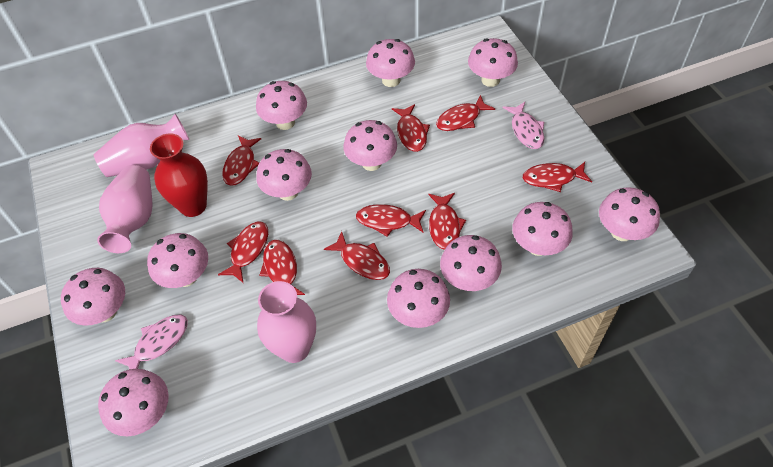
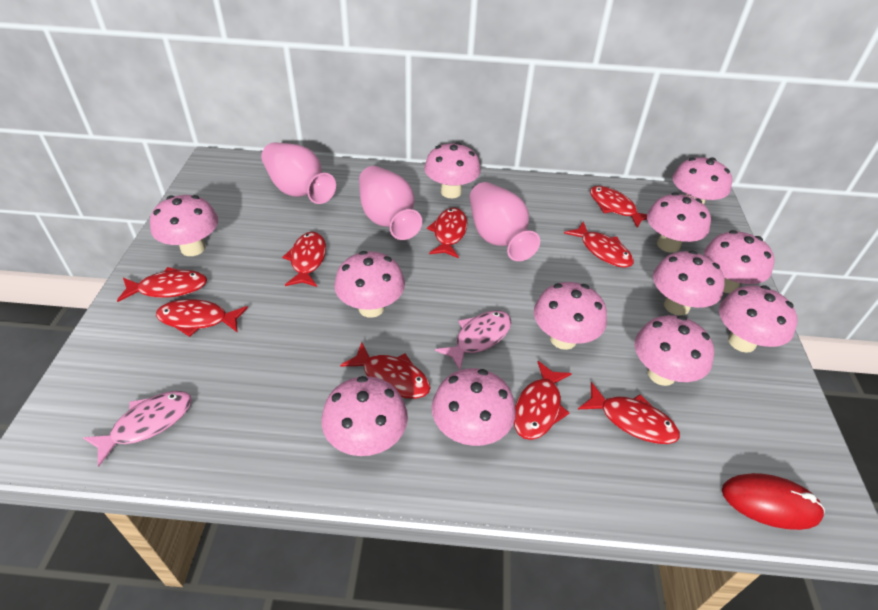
red mouse: 0 -> 1
red vase: 1 -> 0

